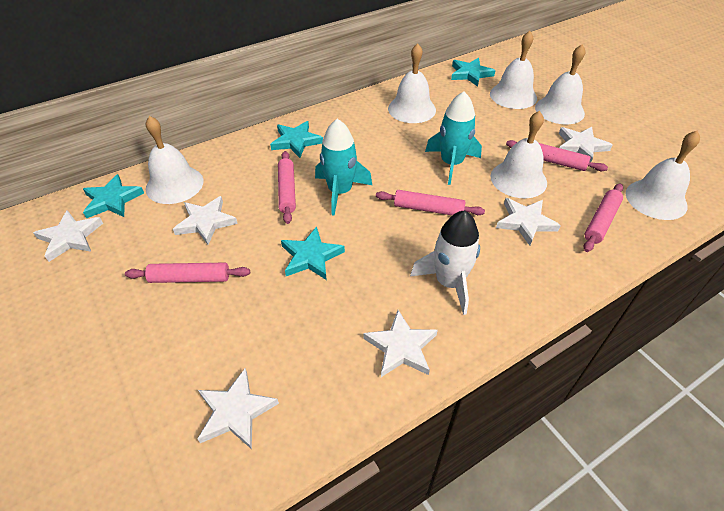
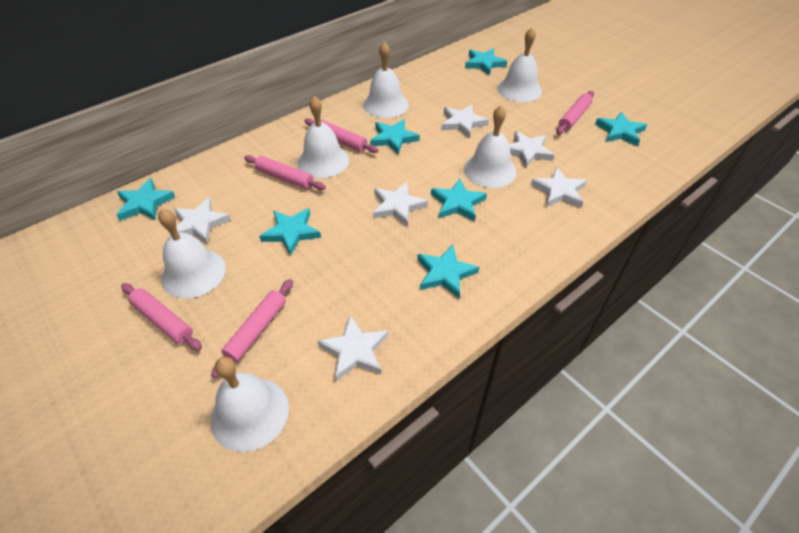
turquoise rocket: 2 -> 0
turquoise star: 4 -> 7
white rocket: 1 -> 0

